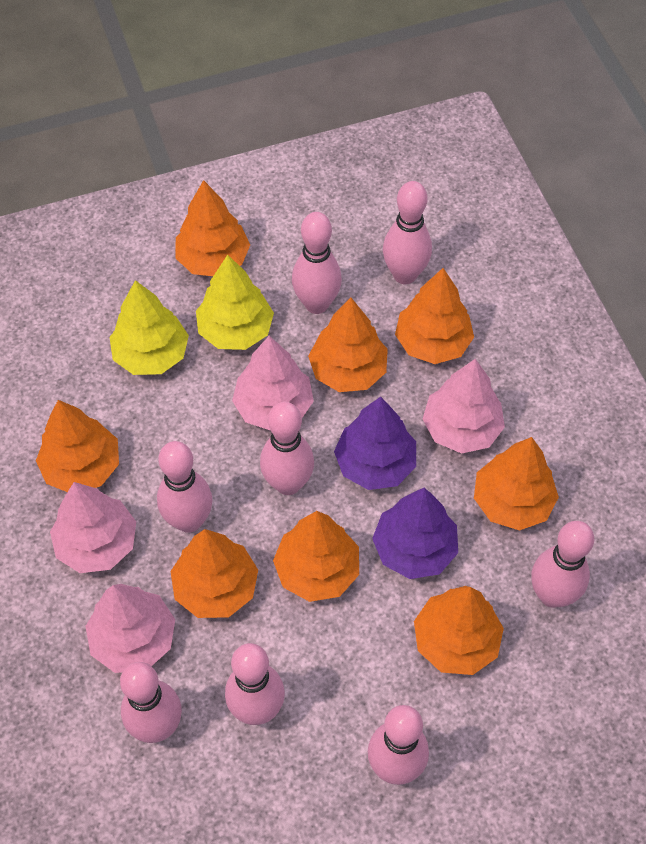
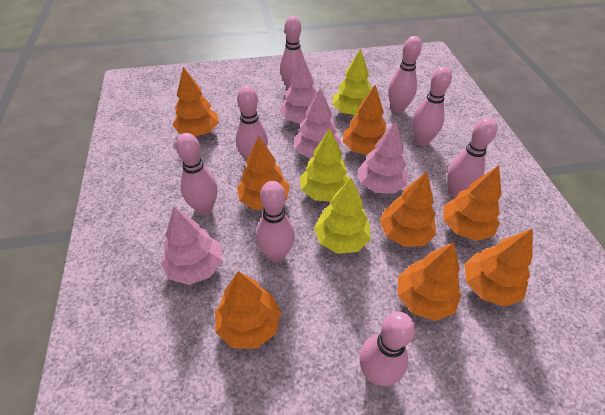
purple tree: 2 -> 0
yellow tree: 2 -> 3

